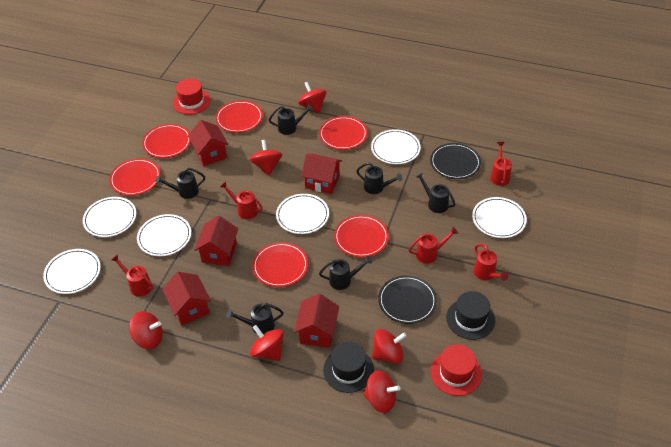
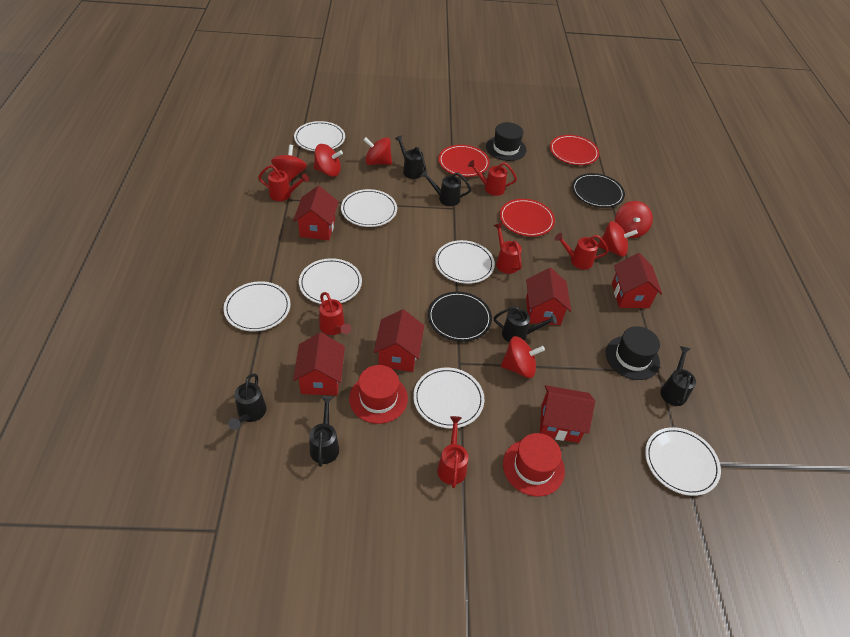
red house: 5 -> 6
red plate: 6 -> 3
red watering can: 5 -> 6
white plate: 6 -> 7

